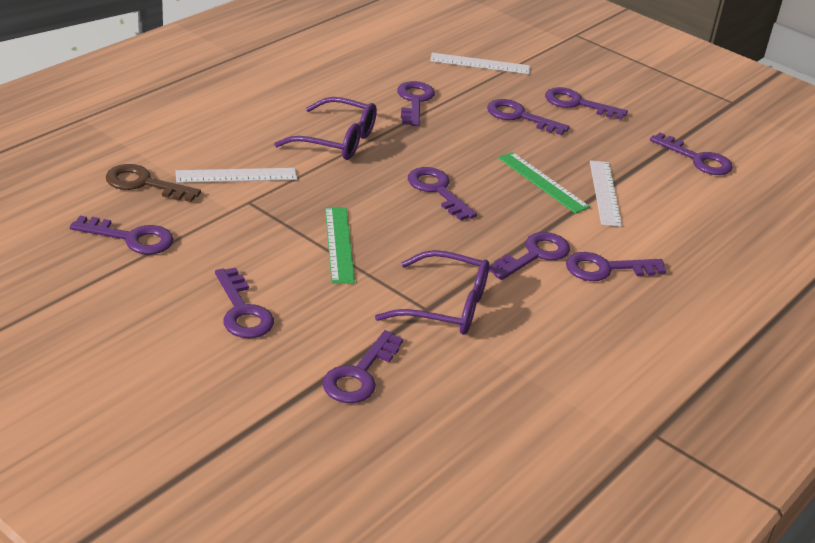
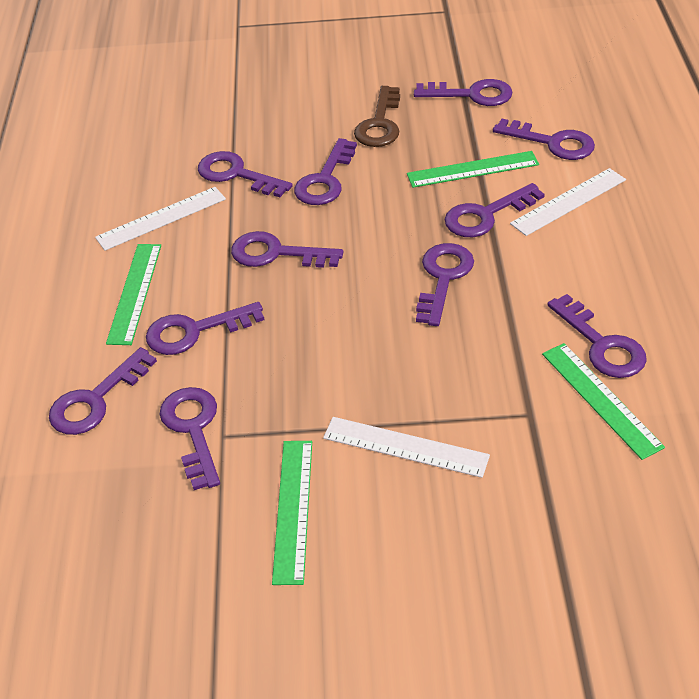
green ruler: 2 -> 4
purple glasses: 2 -> 0
purple key: 10 -> 11

